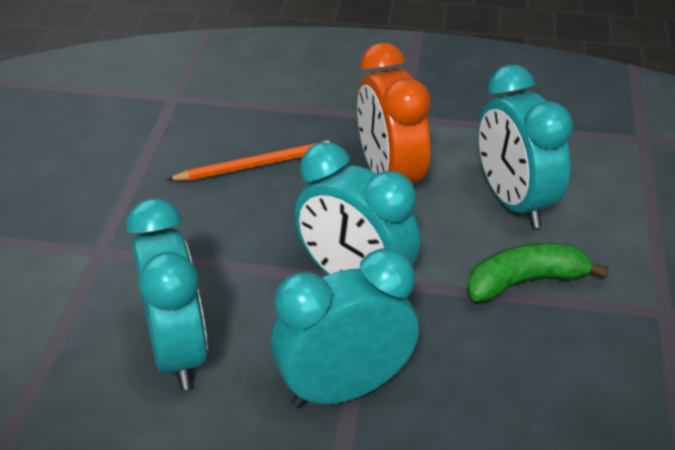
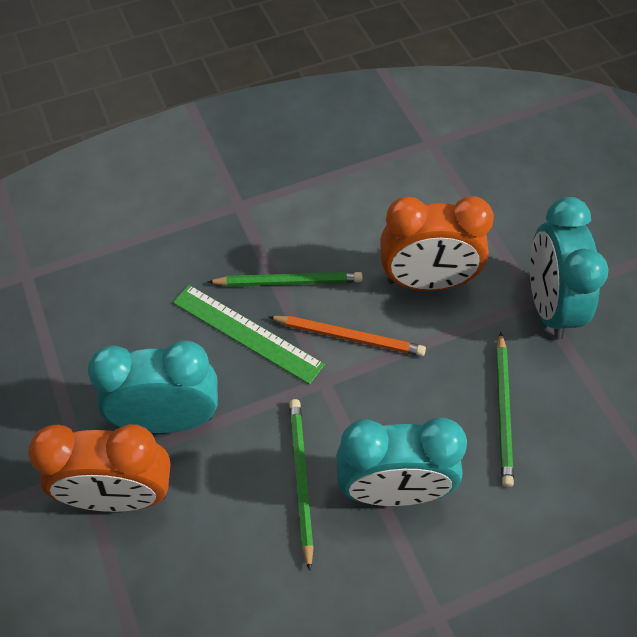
green banana: 1 -> 0
green pencil: 0 -> 3
green ruler: 0 -> 1
orange clock: 1 -> 2
turquoise clock: 4 -> 3

